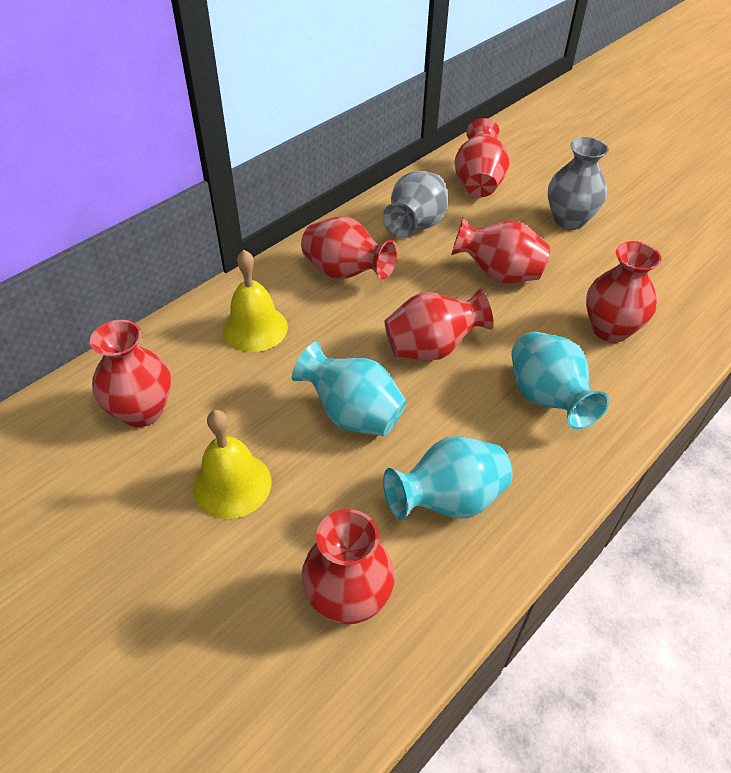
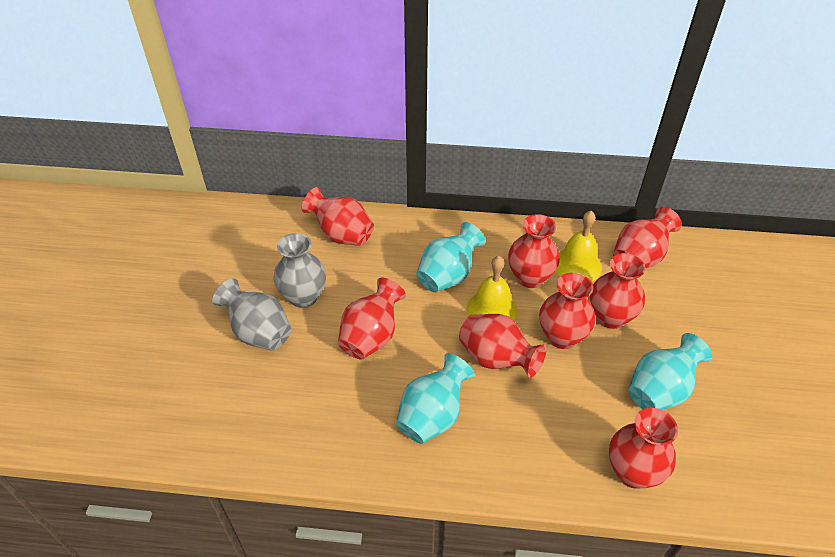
red vase: 7 -> 8

